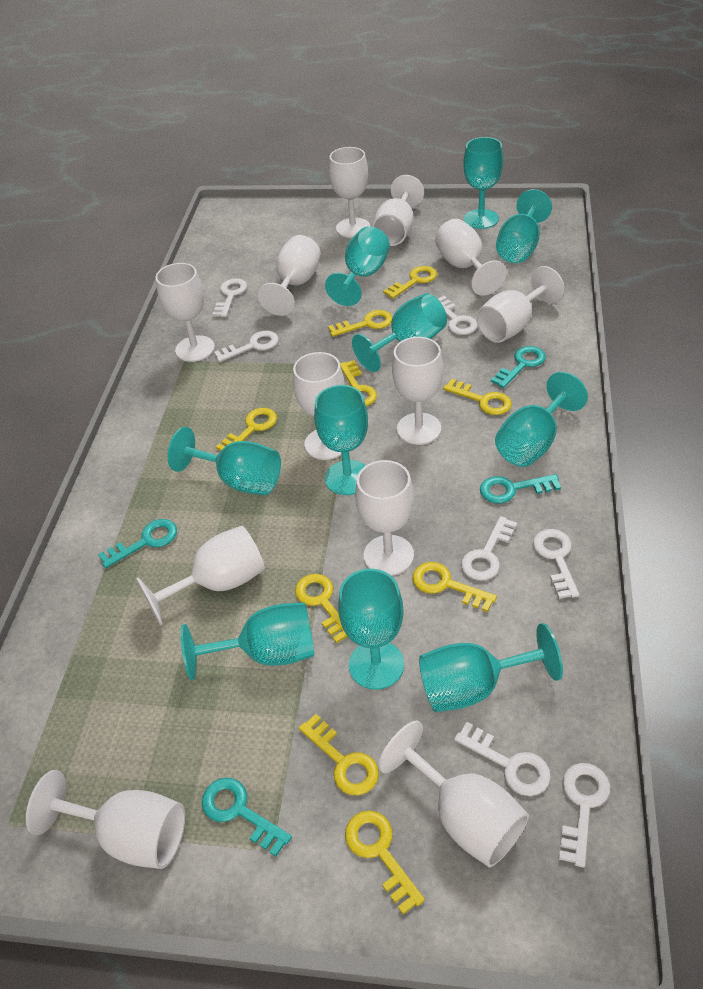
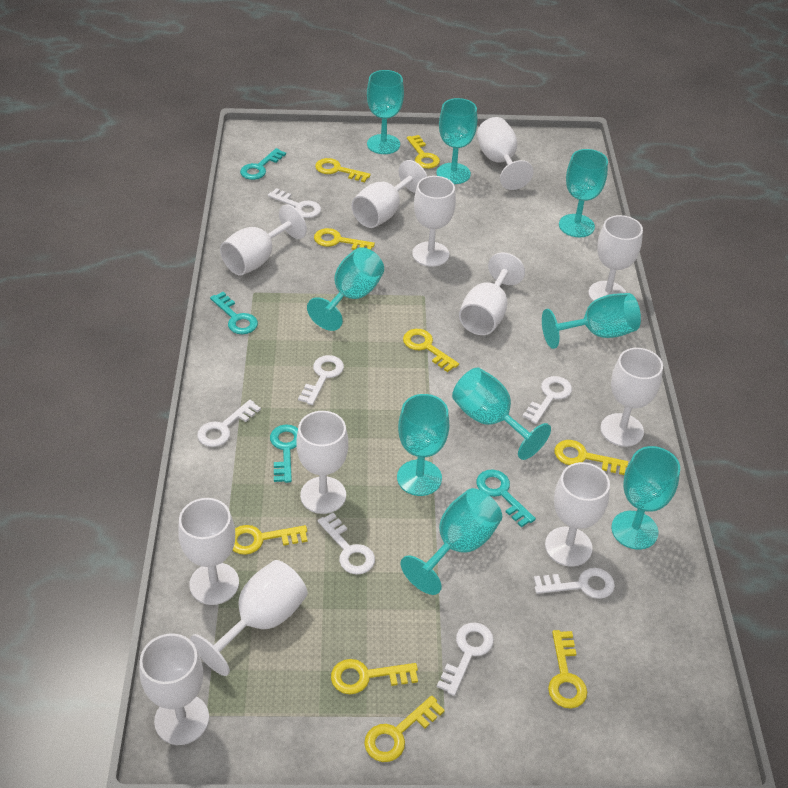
turquoise goblet: 10 -> 9

